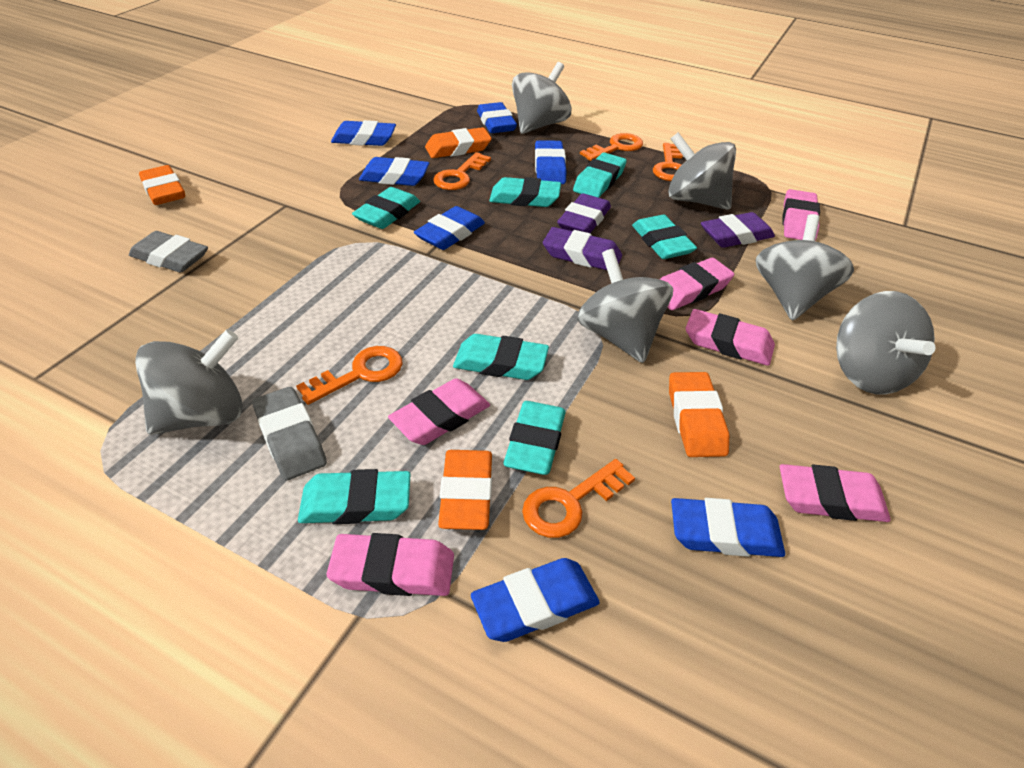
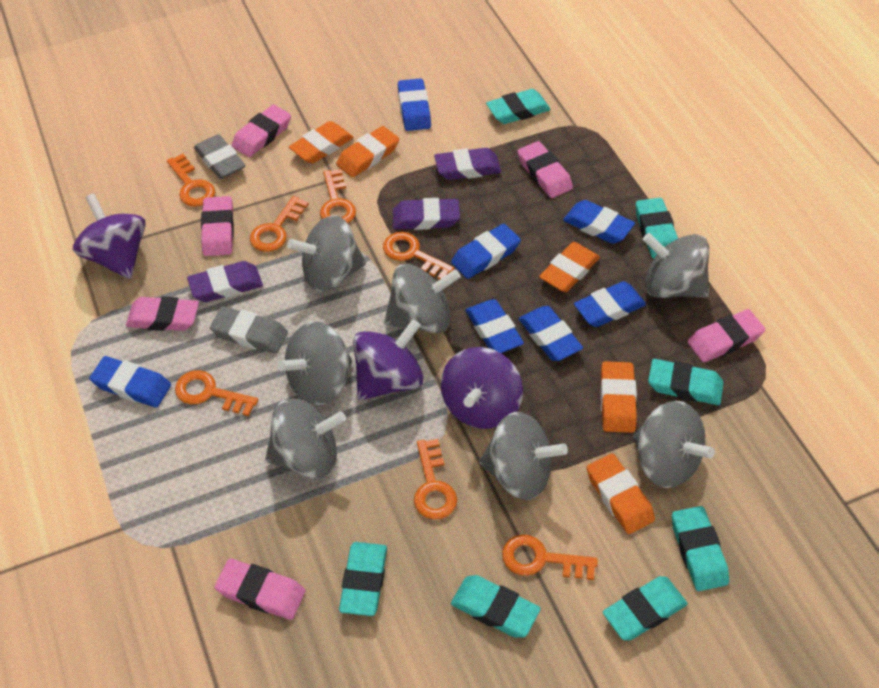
grey spinning top: 6 -> 7
orange eraser: 4 -> 5
orange key: 5 -> 7
purple spinning top: 0 -> 3

